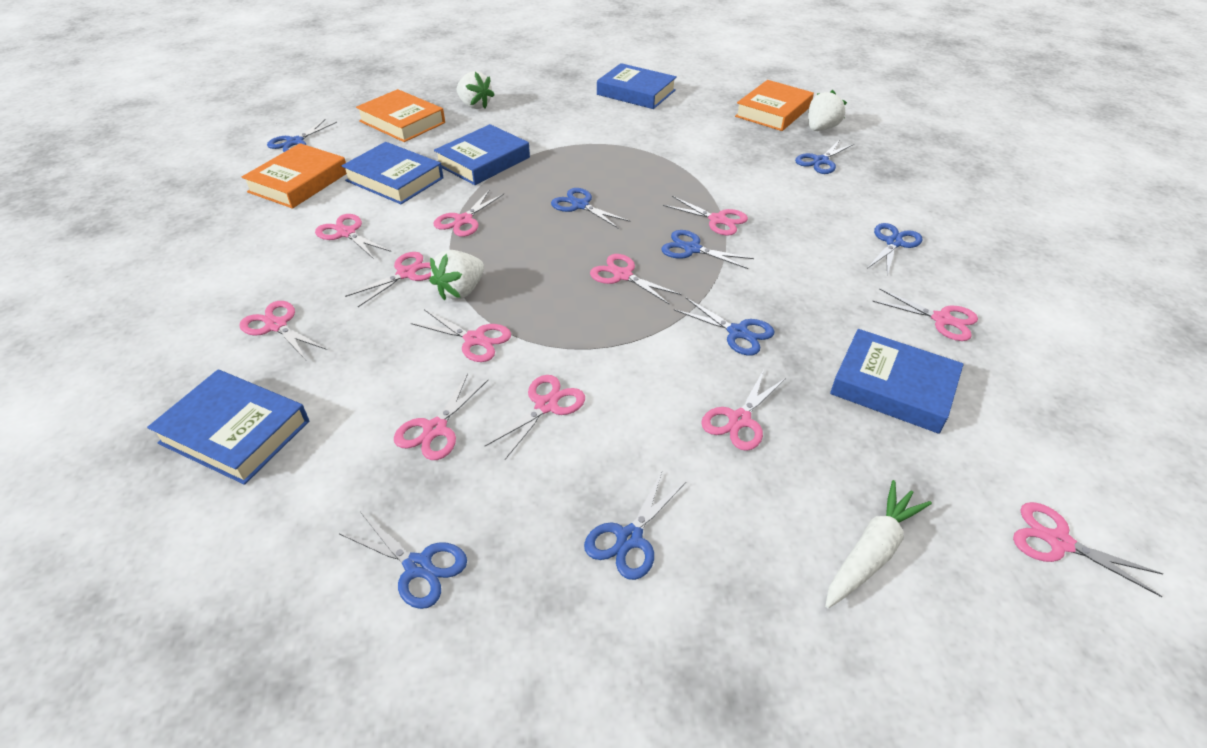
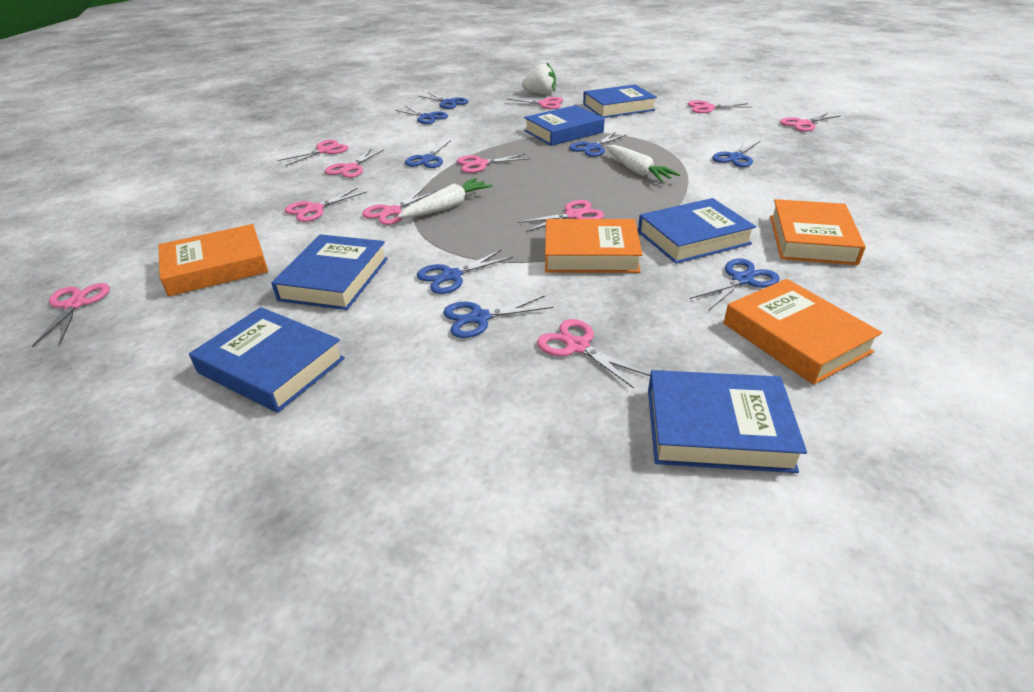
blue book: 5 -> 6
orange book: 3 -> 4
pink scissors: 12 -> 11
white carrot: 1 -> 2
white strawberry: 3 -> 1

